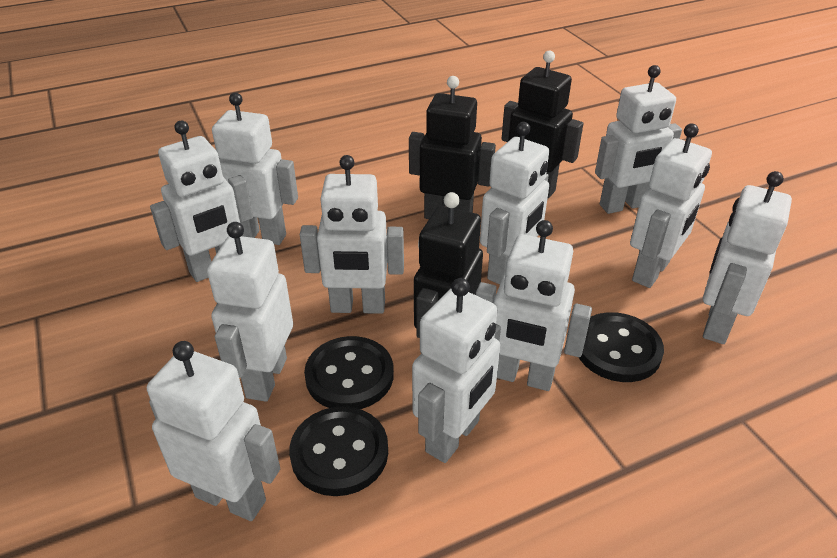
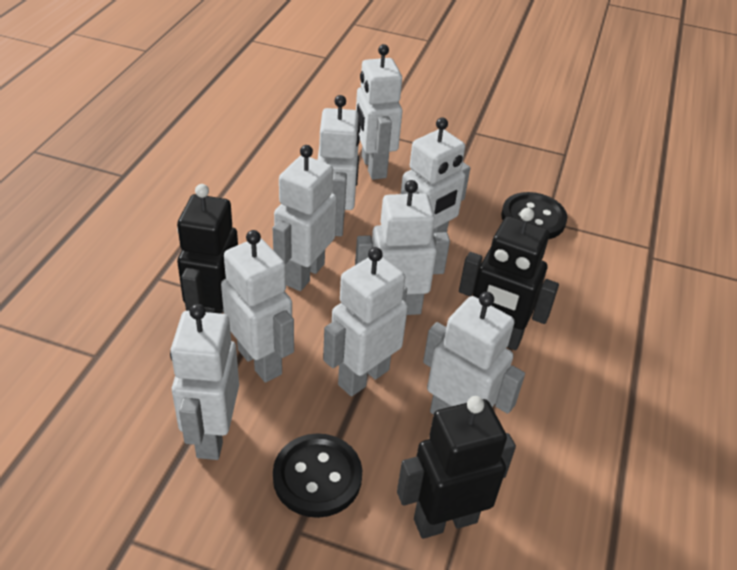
black button: 3 -> 2
white robot: 11 -> 9

